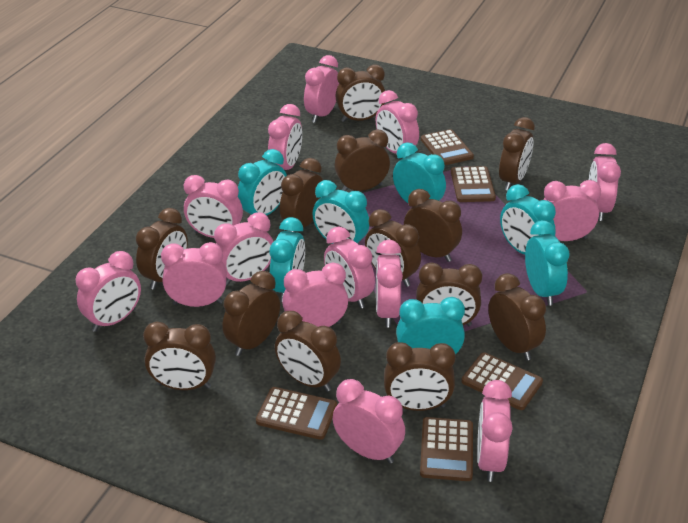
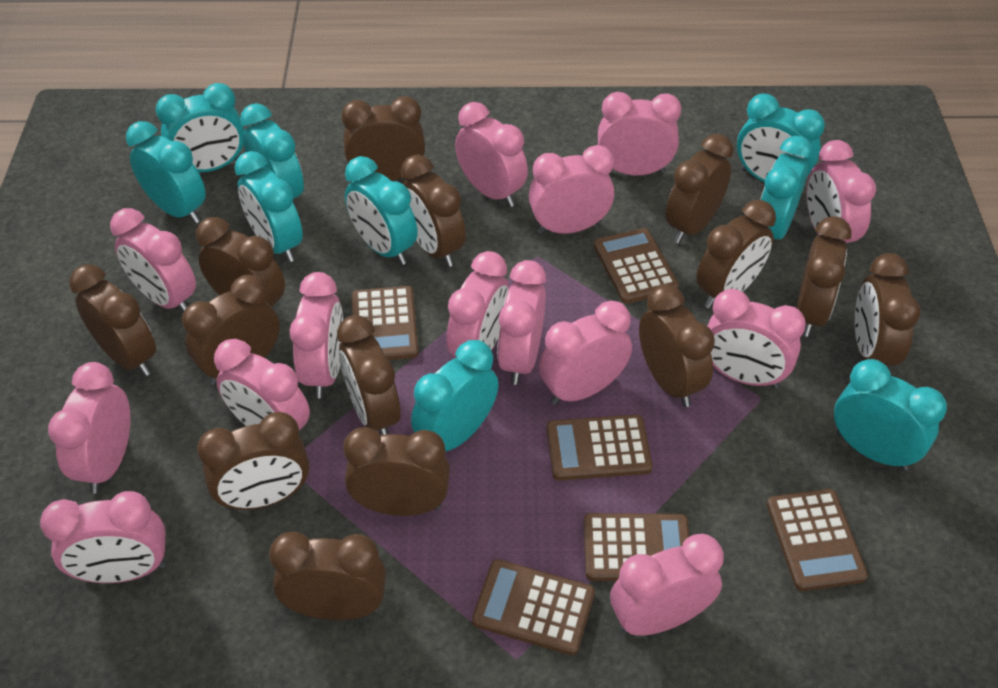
brown calculator: 5 -> 6
brown clock: 13 -> 14
turquoise clock: 7 -> 9

